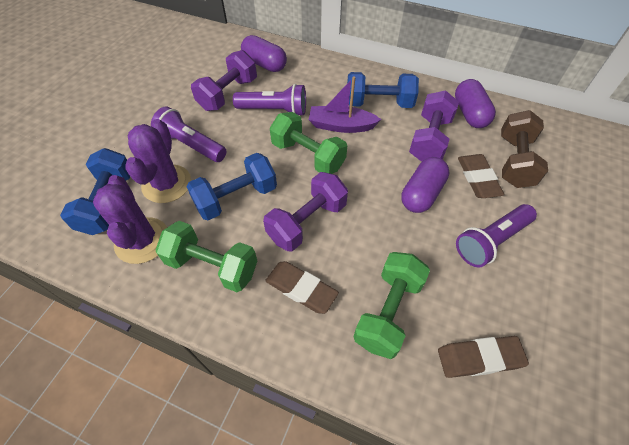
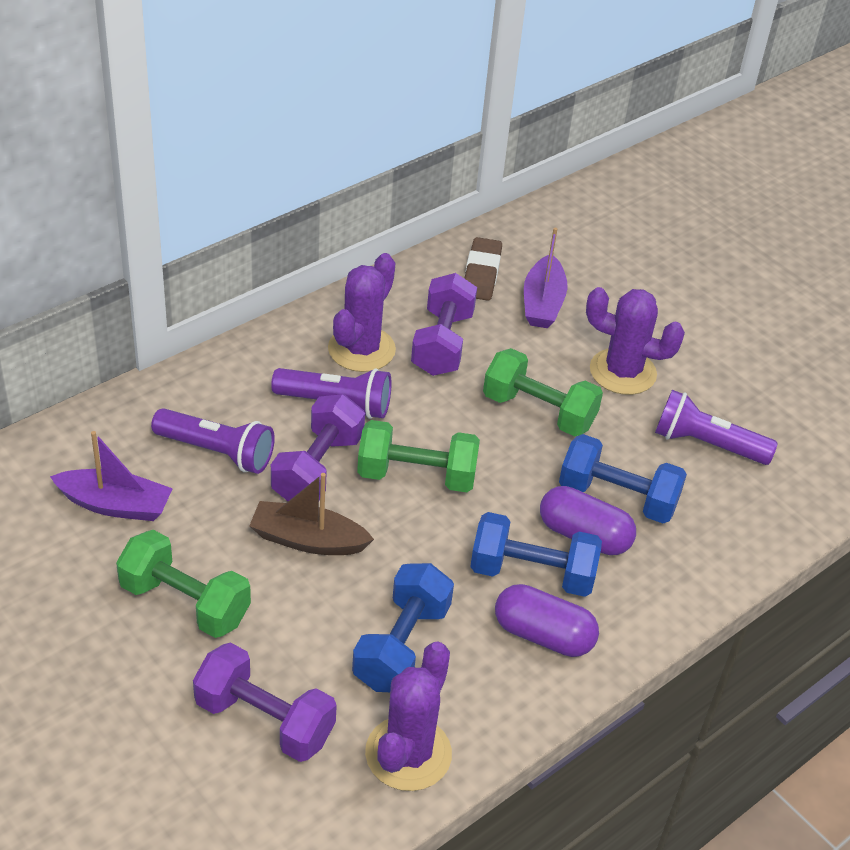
brown boat: 0 -> 1
brown dumbbell: 1 -> 0
brown eraser: 3 -> 1
purple boat: 1 -> 2
purple cactus: 2 -> 3
purple capsule: 3 -> 2

